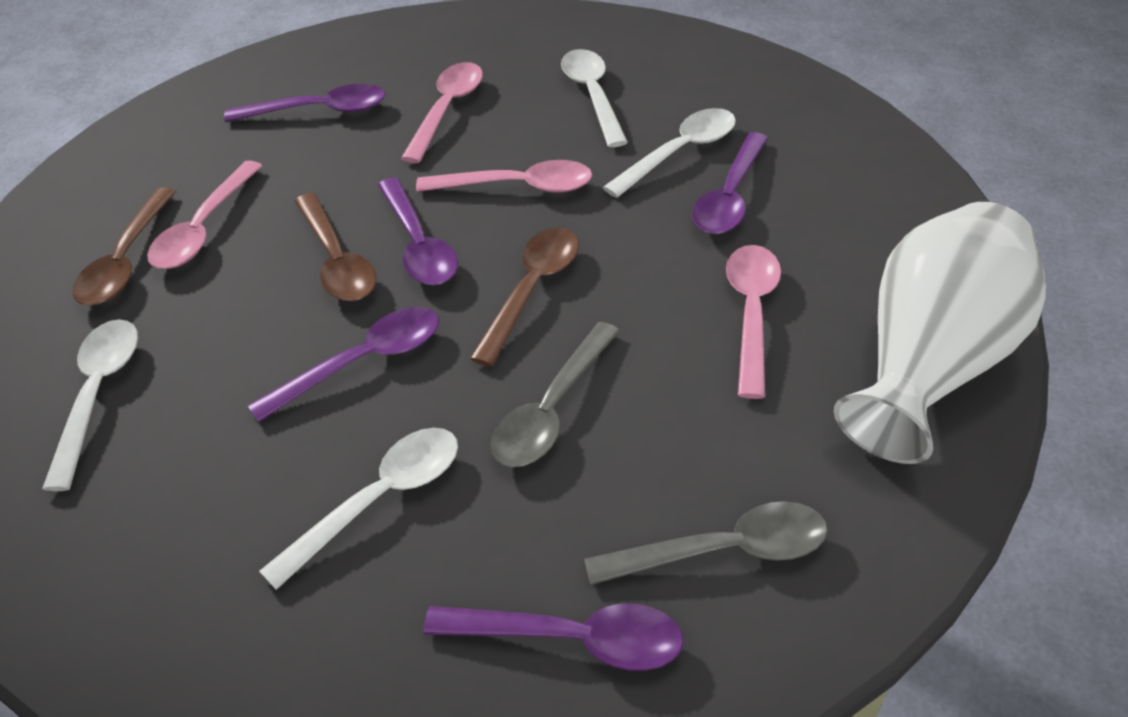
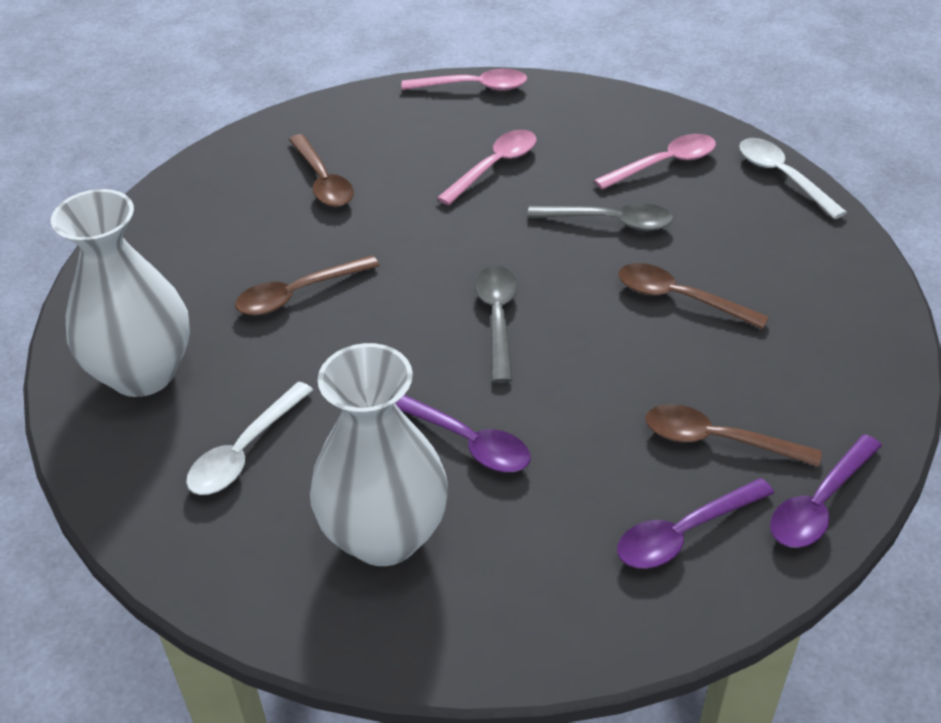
brown spoon: 3 -> 4
pink spoon: 4 -> 3
purple spoon: 5 -> 3
white spoon: 4 -> 2
white vase: 1 -> 2

